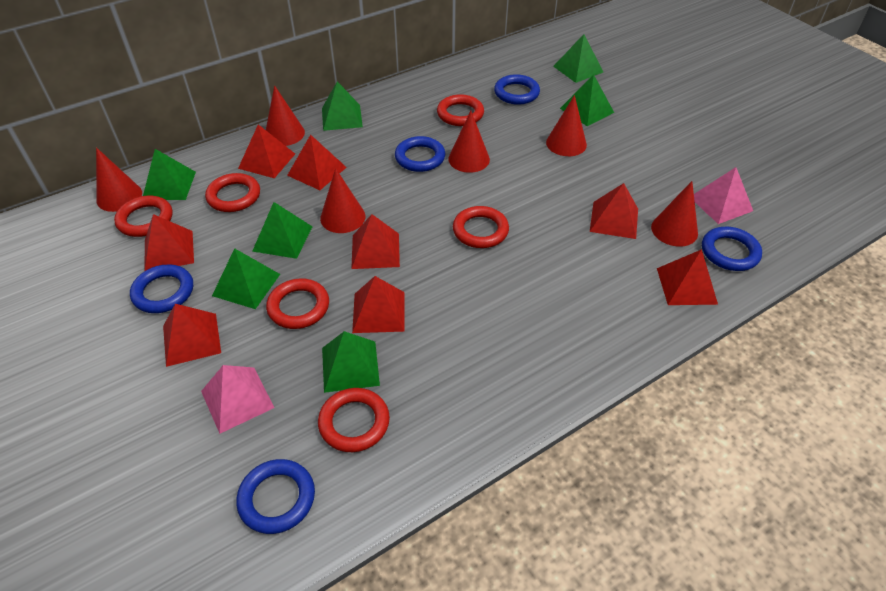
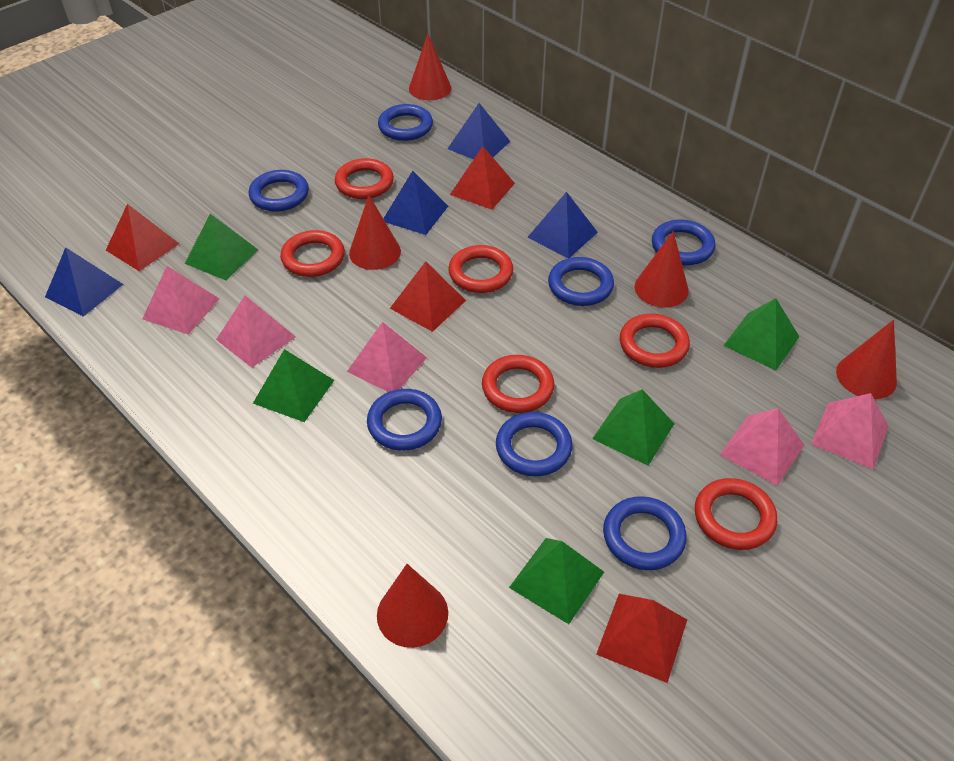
blue pyramid: 0 -> 4
blue ring: 5 -> 7
green pyramid: 7 -> 5
pink pyramid: 2 -> 5
red cone: 6 -> 5
red pyramid: 8 -> 4

